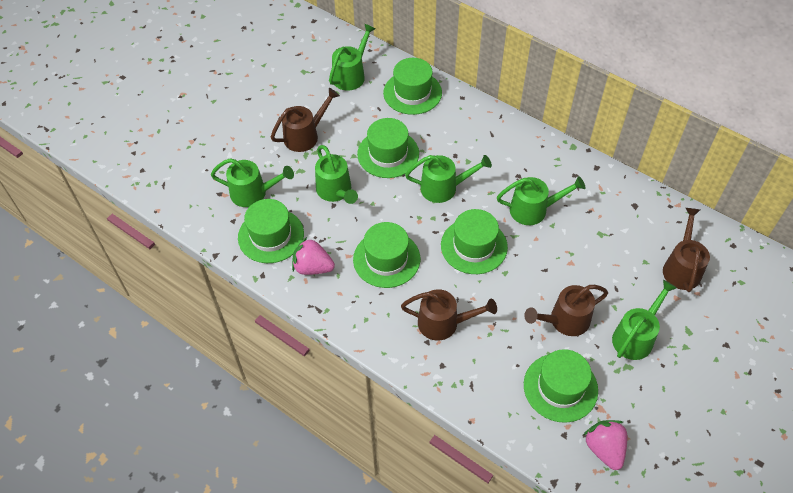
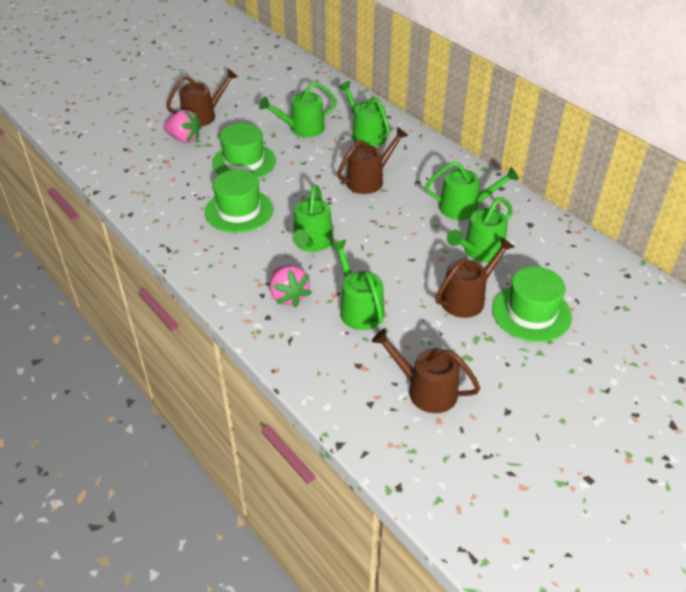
green hat: 6 -> 3

